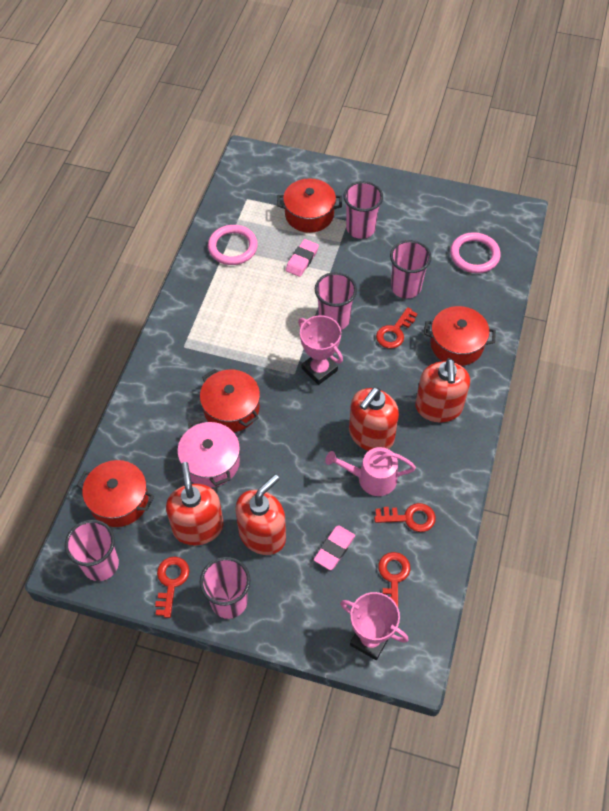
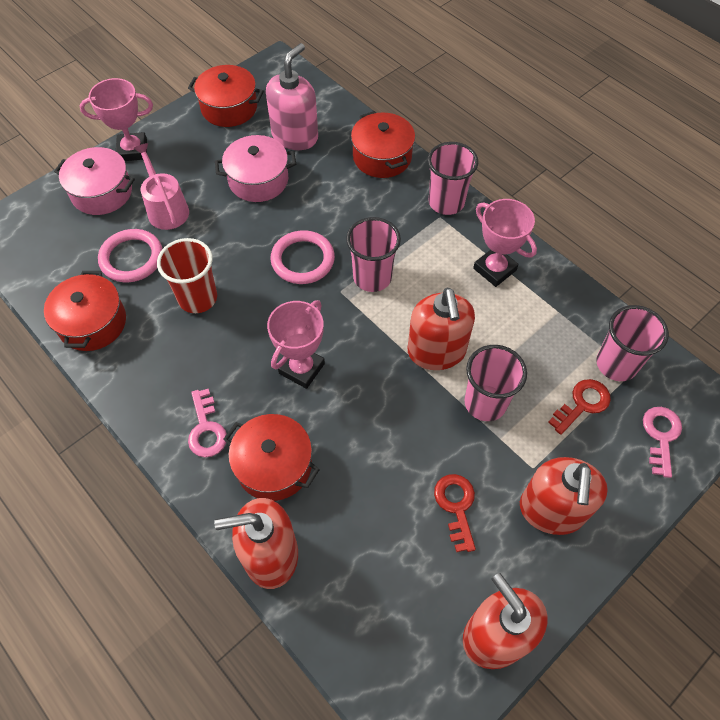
pink cup: 5 -> 4
pink eraser: 2 -> 0
pink key: 0 -> 2
pink pot: 1 -> 2
pink soap dispenser: 0 -> 1
pink trophy: 2 -> 3
red cup: 0 -> 1
red key: 4 -> 2

